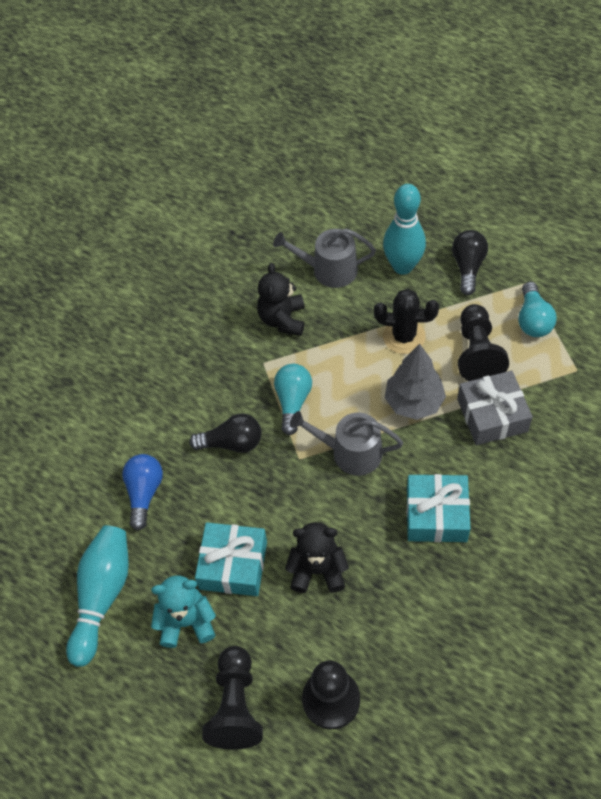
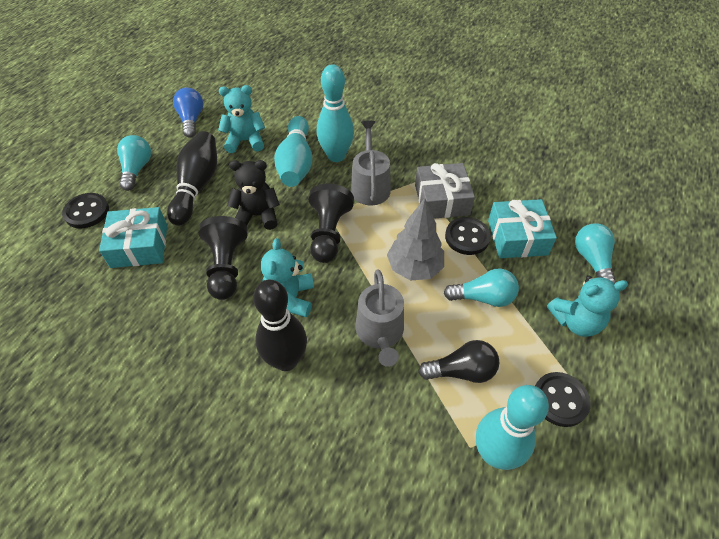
black bowling pin: 0 -> 2
black button: 0 -> 3
black cactus: 1 -> 0
black light bulb: 2 -> 1
black pawn: 3 -> 2
black teddy bear: 2 -> 1
turquoise bowling pin: 2 -> 3
turquoise light bulb: 2 -> 3
turquoise teddy bear: 1 -> 3

